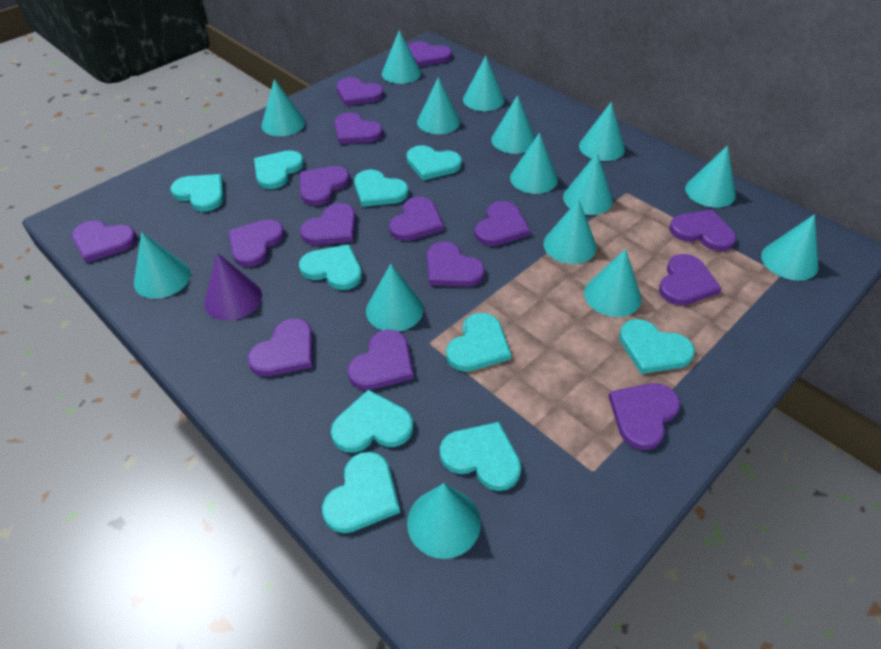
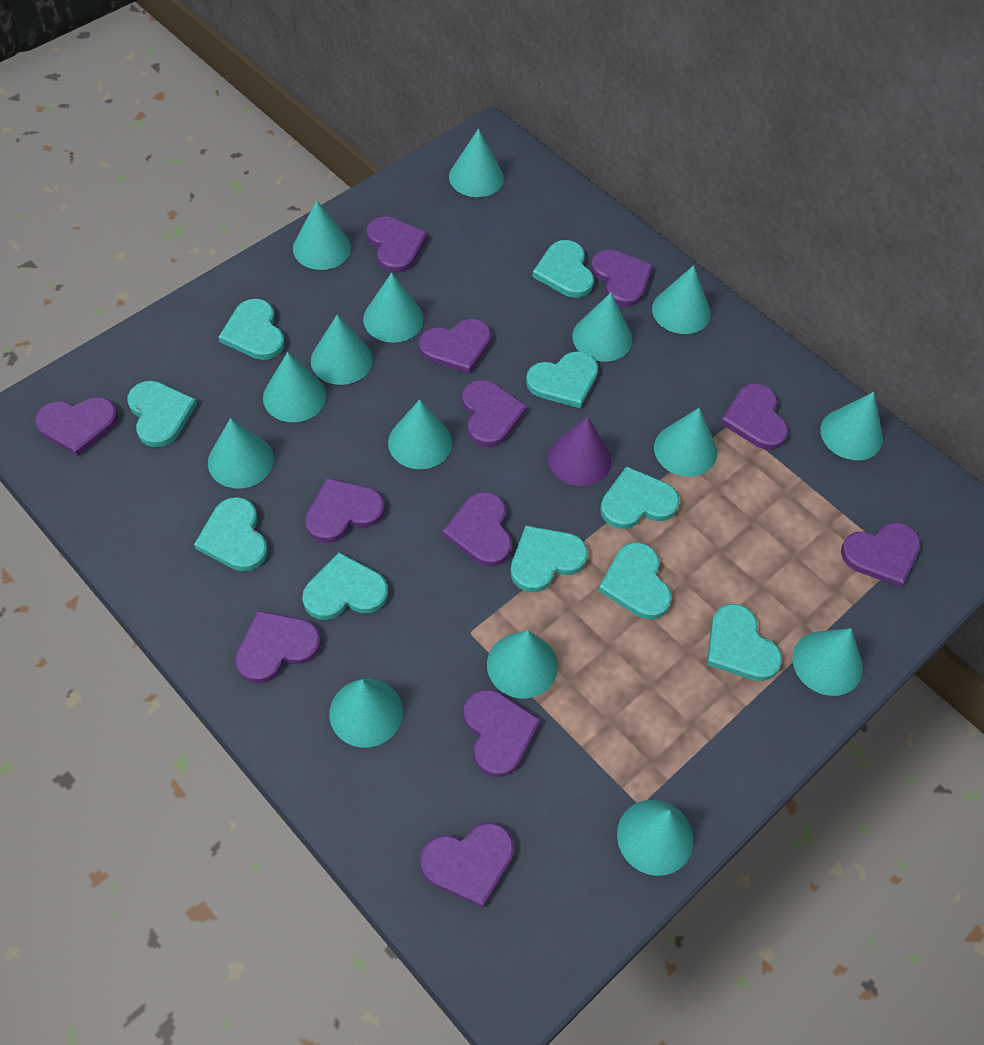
purple heart: 15 -> 12

